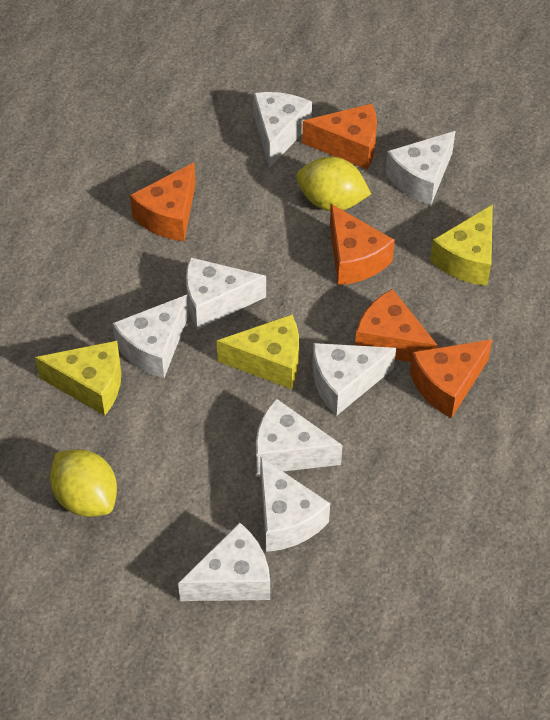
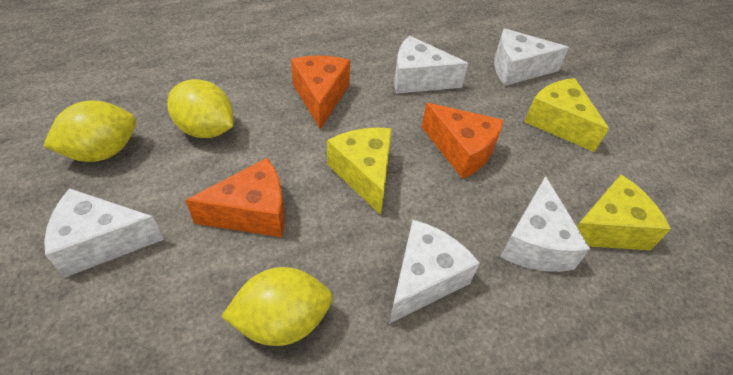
orange cheese: 5 -> 3
white cheese: 8 -> 5
yellow lemon: 2 -> 3

